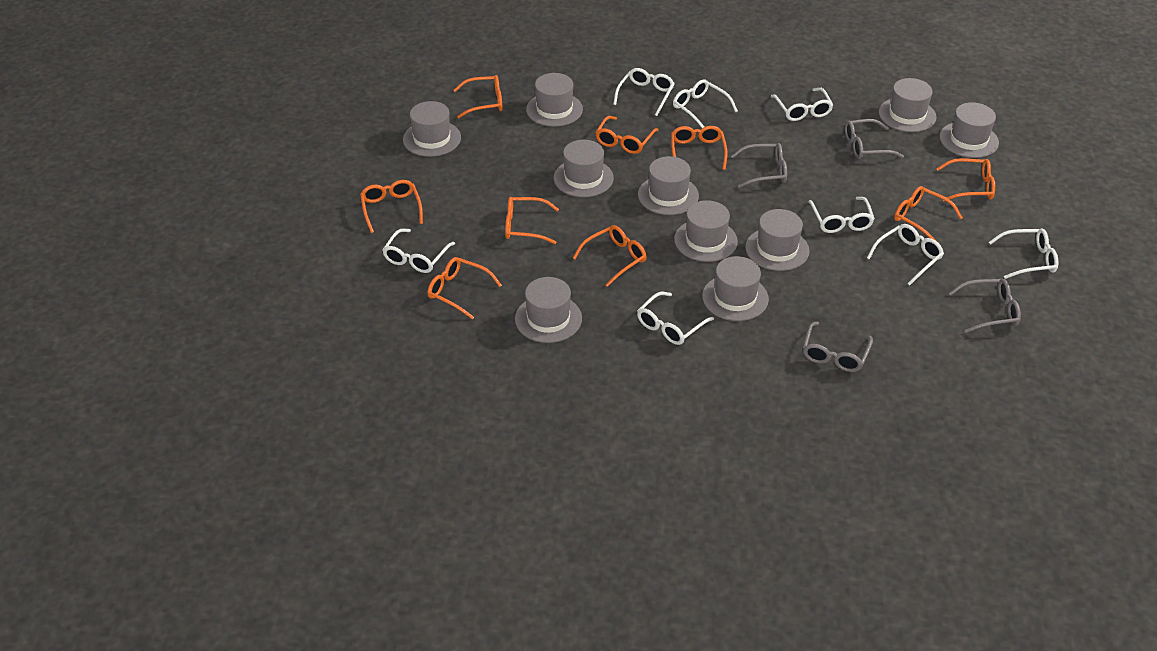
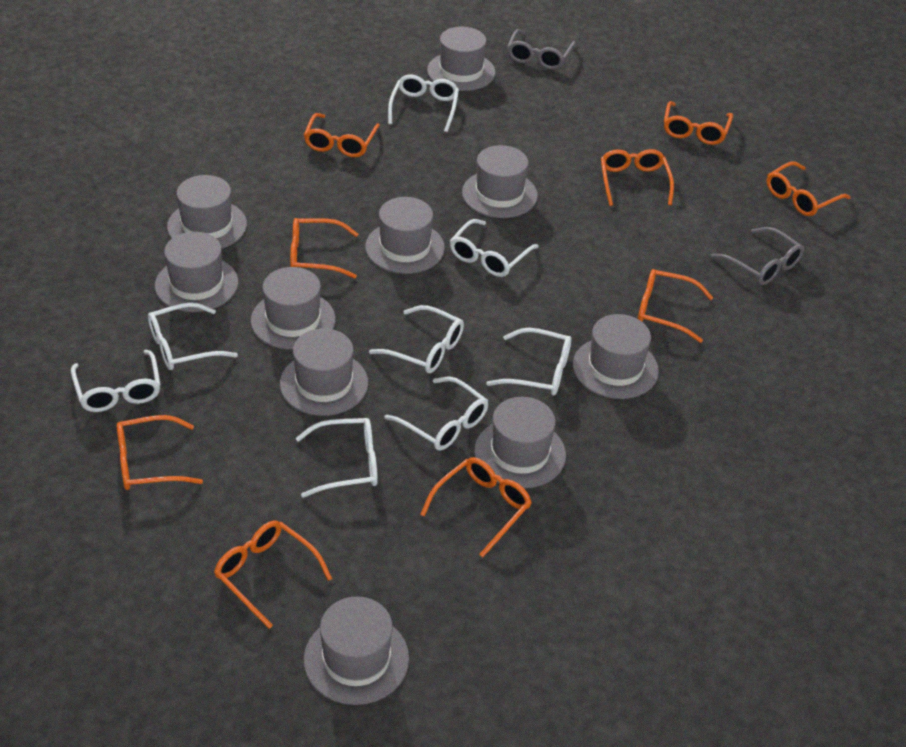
grey glasses: 4 -> 2

